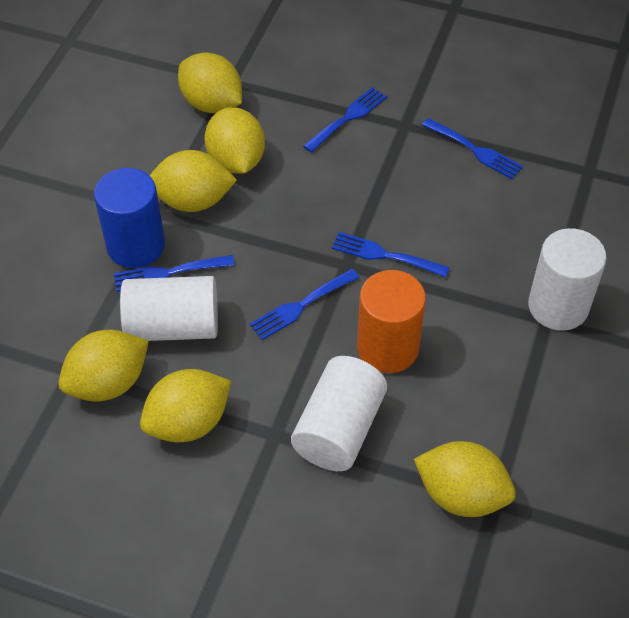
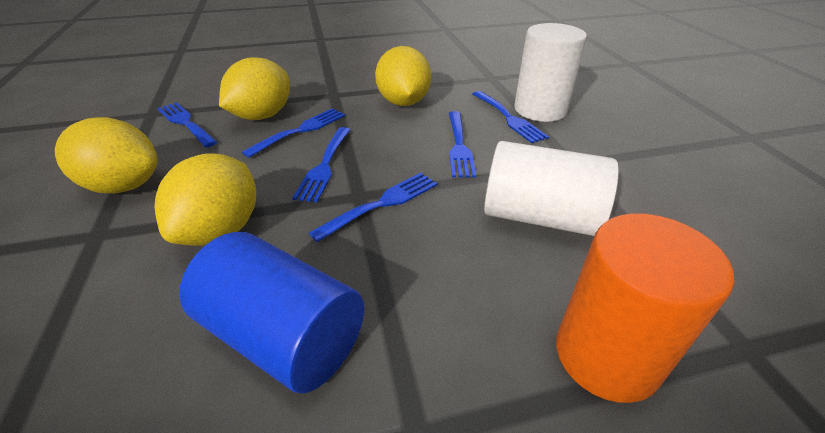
blue fork: 5 -> 6
white cylinder: 3 -> 2
yellow lemon: 6 -> 4

